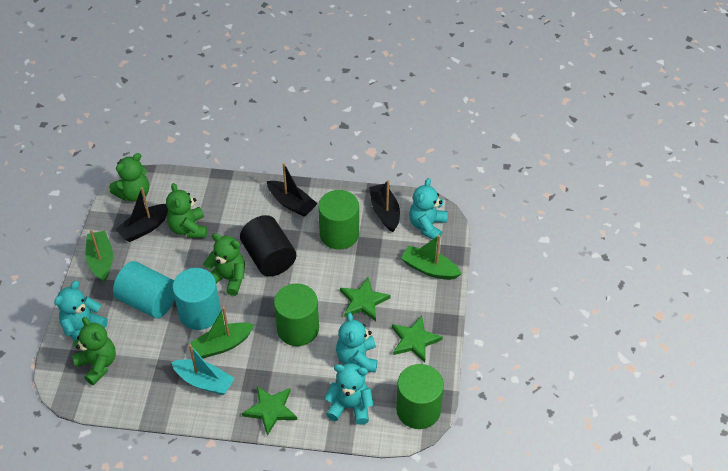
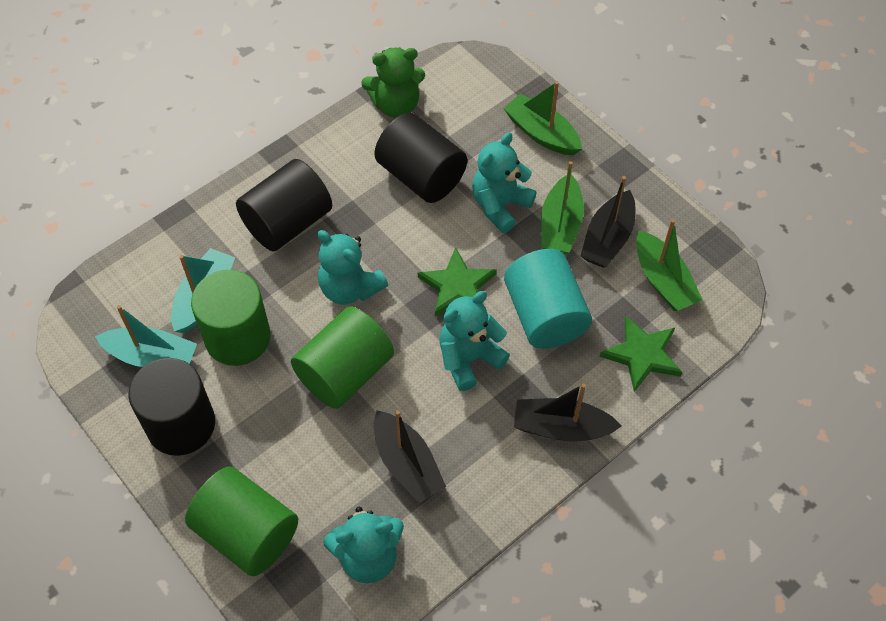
black cylinder: 1 -> 3
green star: 3 -> 2
green teddy bear: 4 -> 1
turquoise boat: 1 -> 2
turquoise cylinder: 2 -> 1

